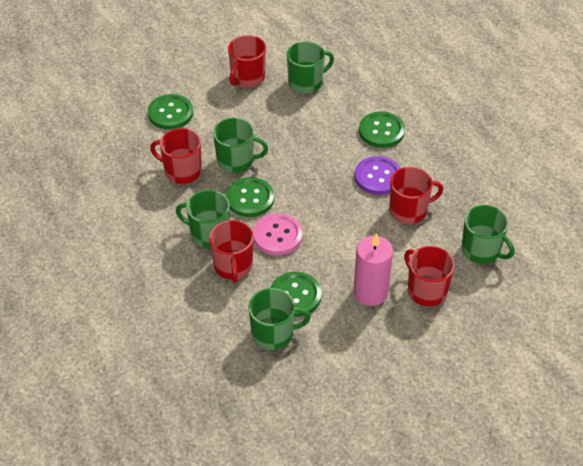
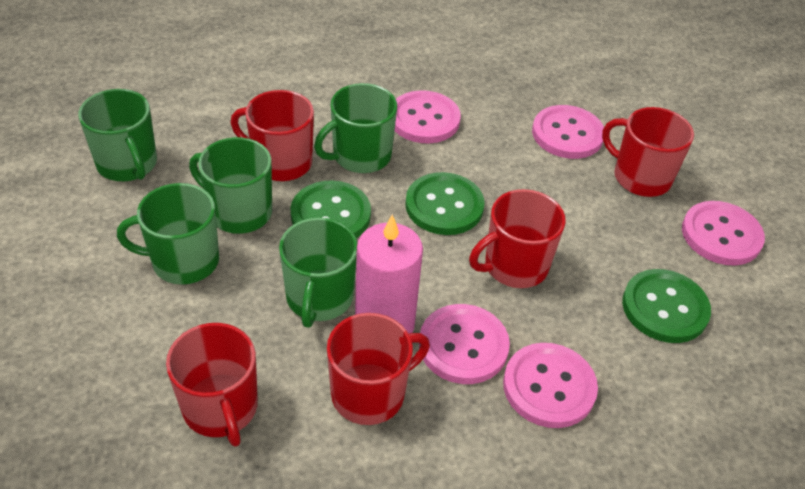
green button: 4 -> 3
pink button: 1 -> 5
purple button: 1 -> 0

